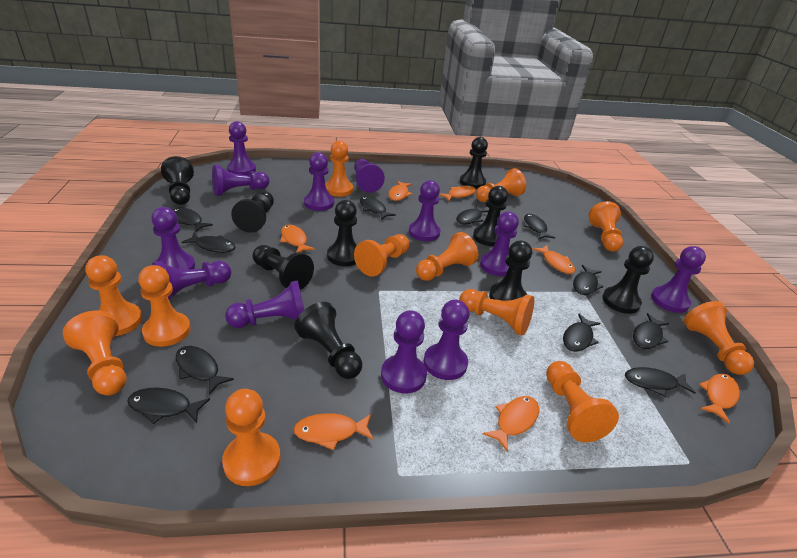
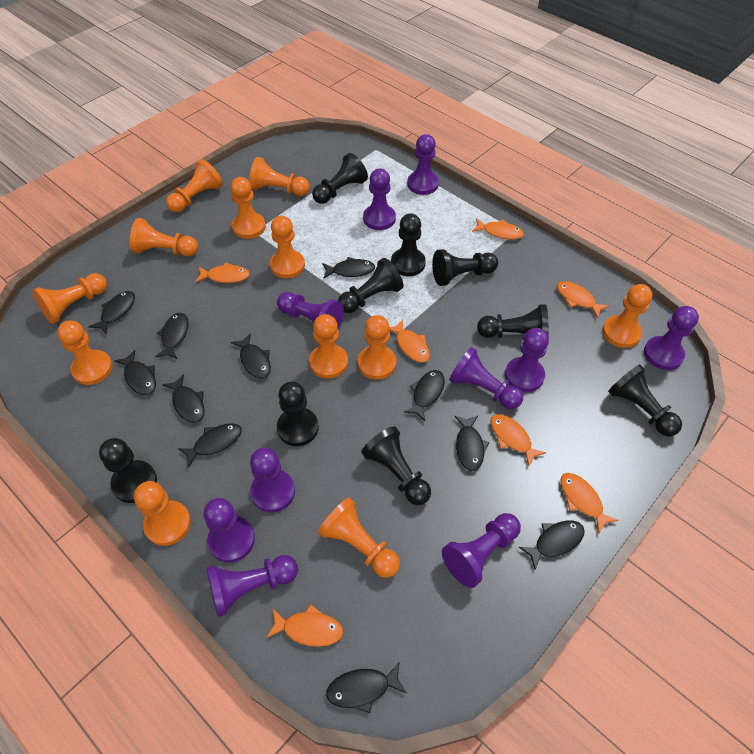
purple pawn: 12 -> 10

